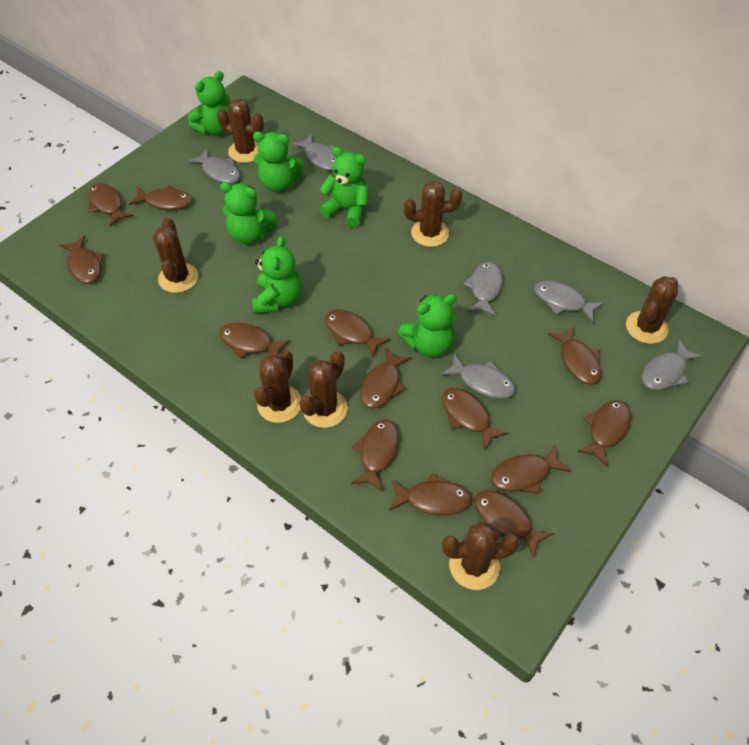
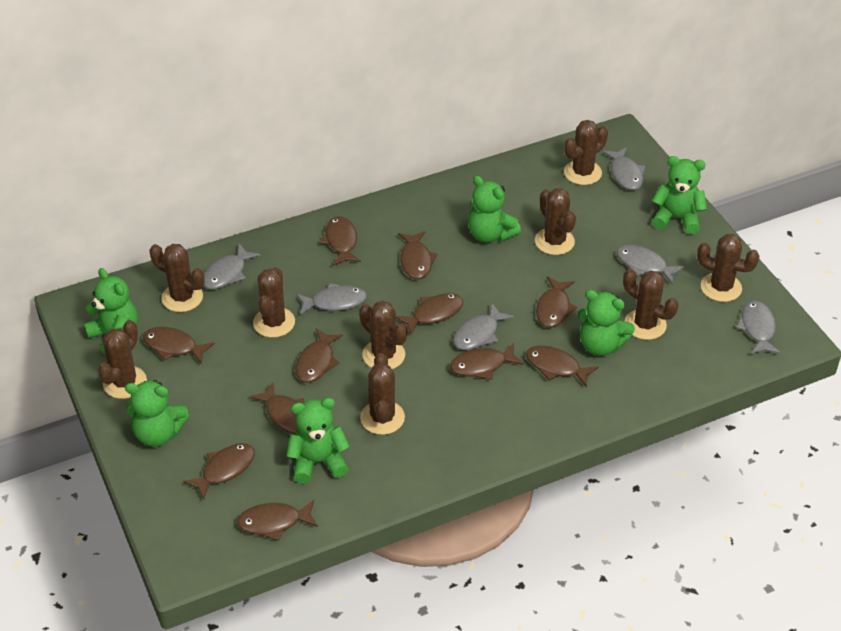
brown cactus: 7 -> 9
brown fish: 13 -> 11

